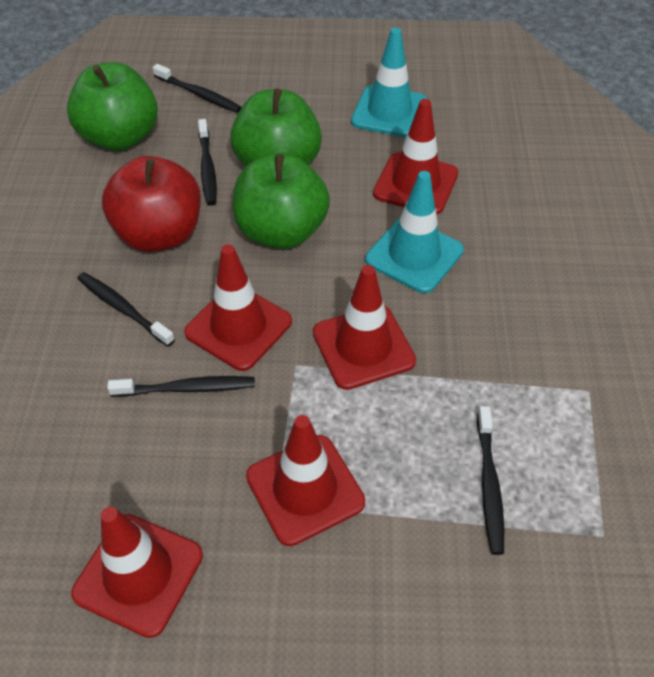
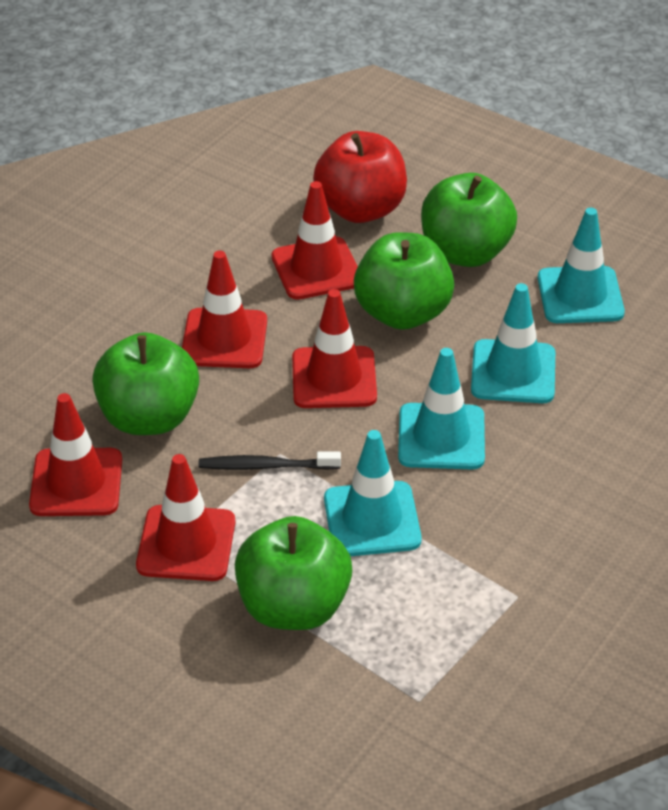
black toothbrush: 5 -> 1
green apple: 3 -> 4
turquoise traffic cone: 2 -> 4

